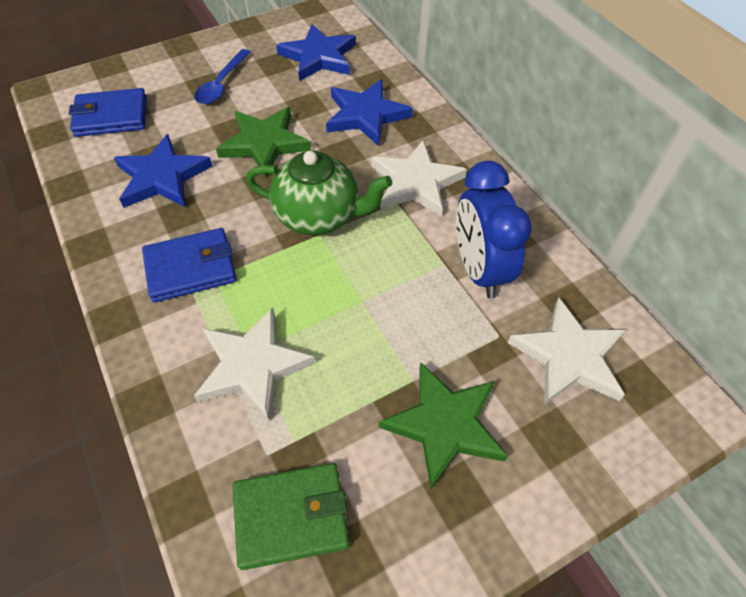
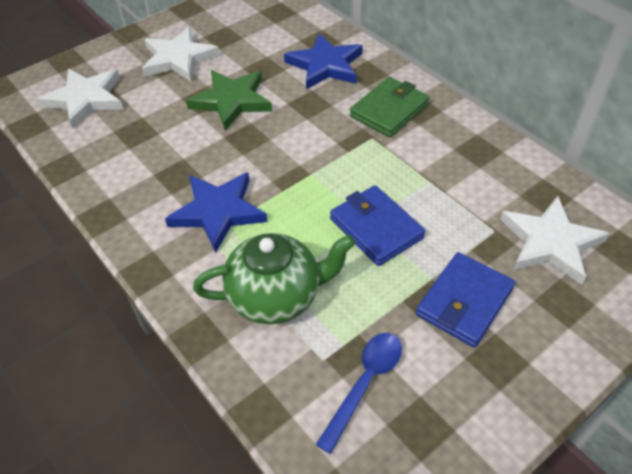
blue clock: 1 -> 0
blue star: 3 -> 2
green star: 2 -> 1

